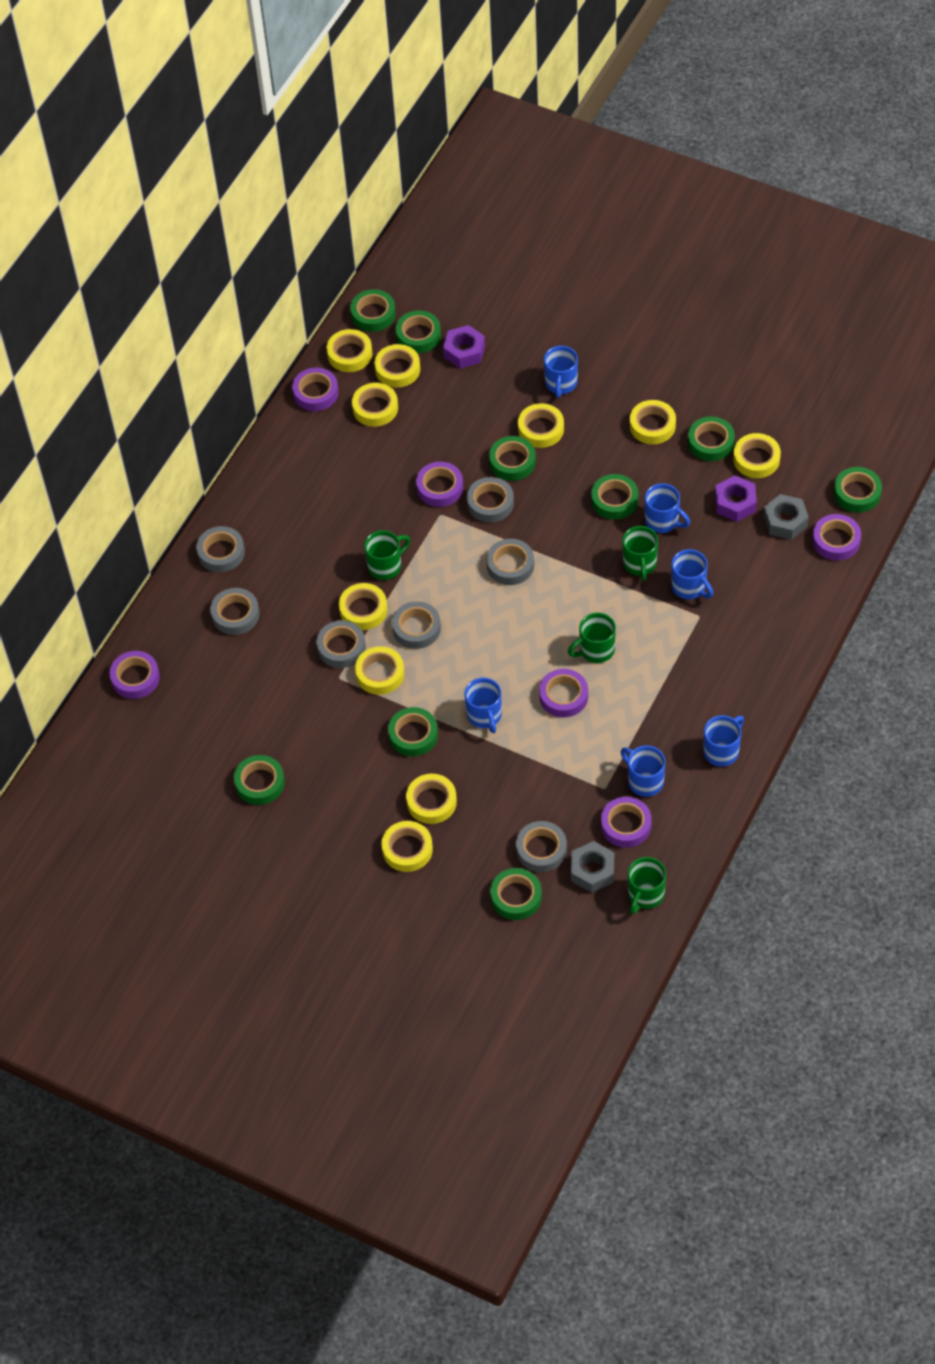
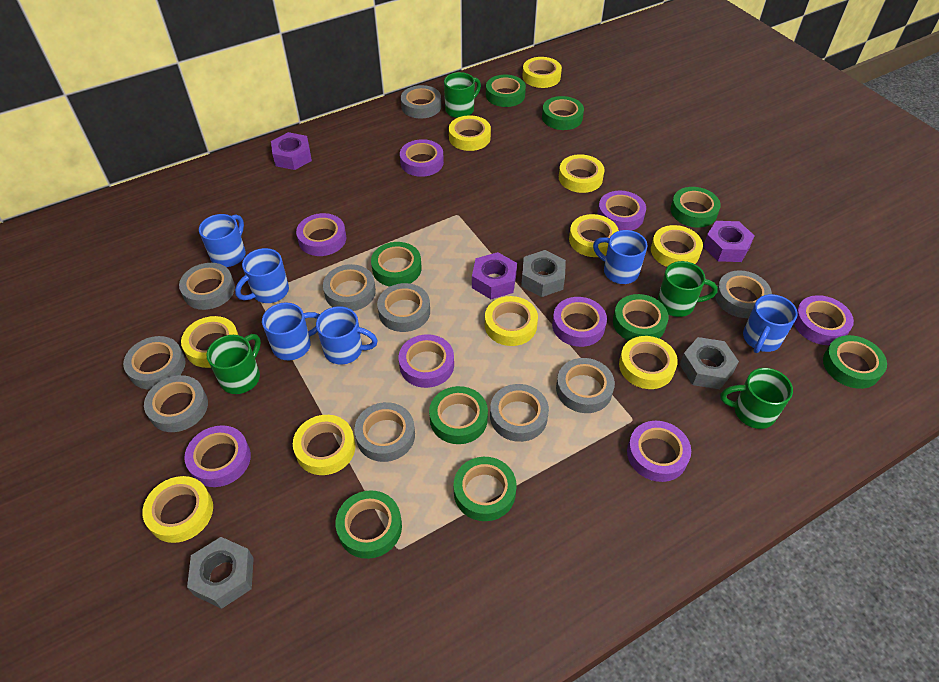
grey nut: 2 -> 3
grey tape: 7 -> 10
purple nut: 2 -> 3
purple tape: 6 -> 8

